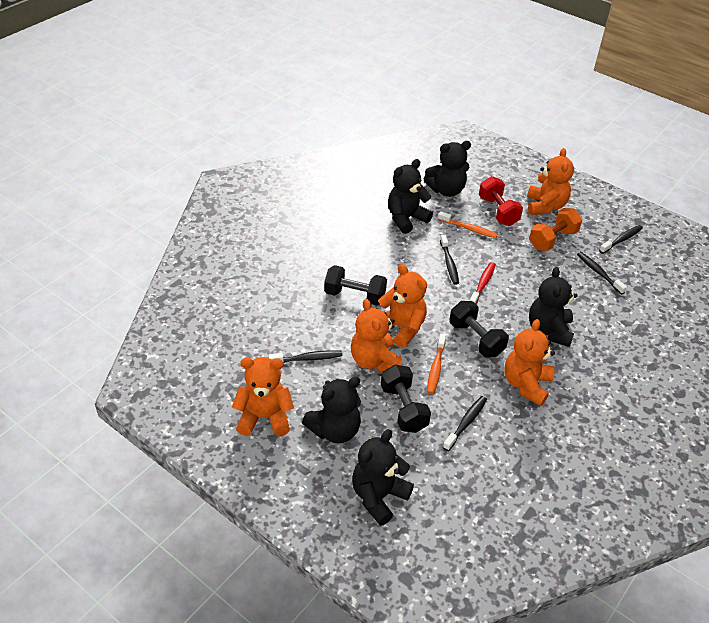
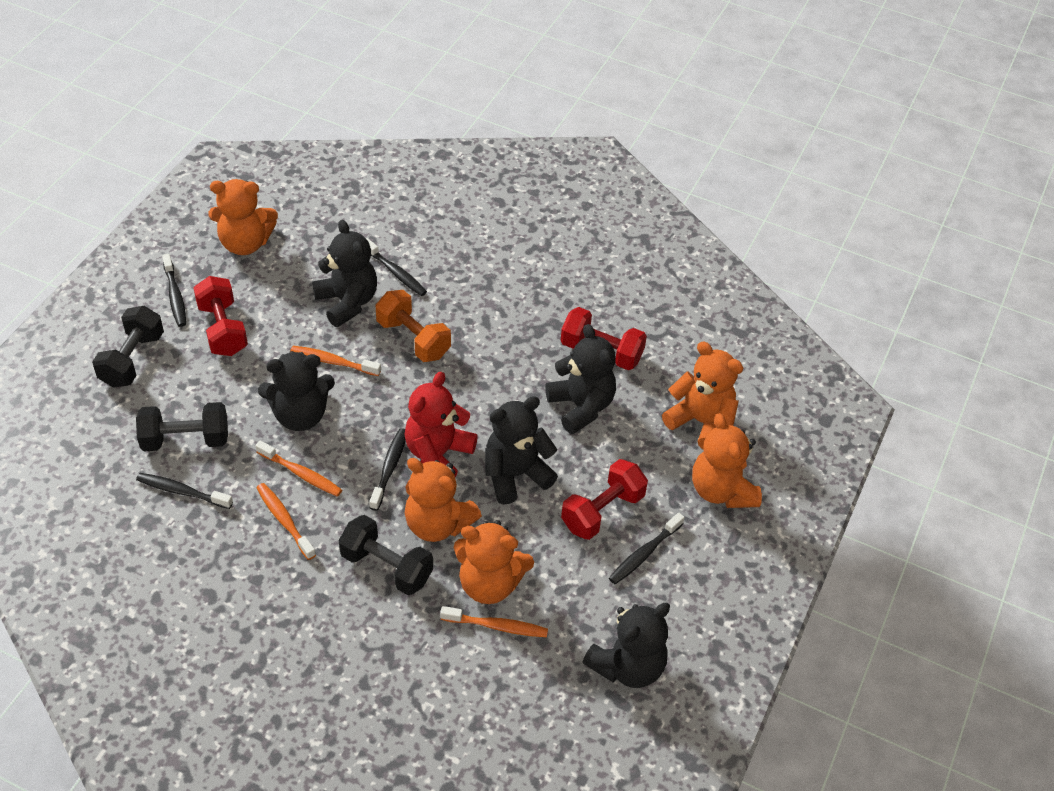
orange toothbrush: 2 -> 4
red dumbbell: 1 -> 3
red teddy bear: 0 -> 1
red toothbrush: 1 -> 0

